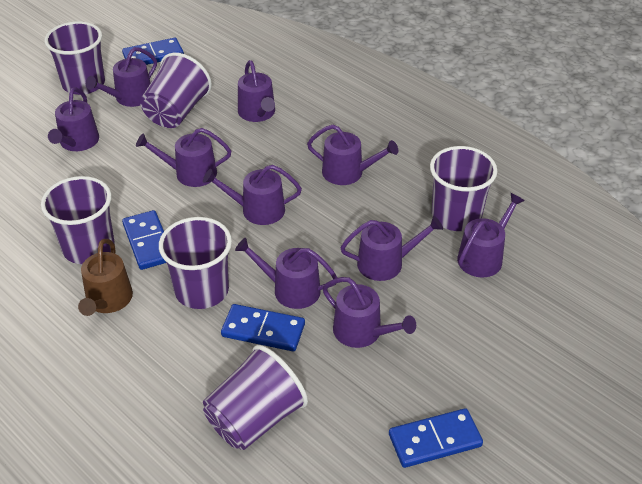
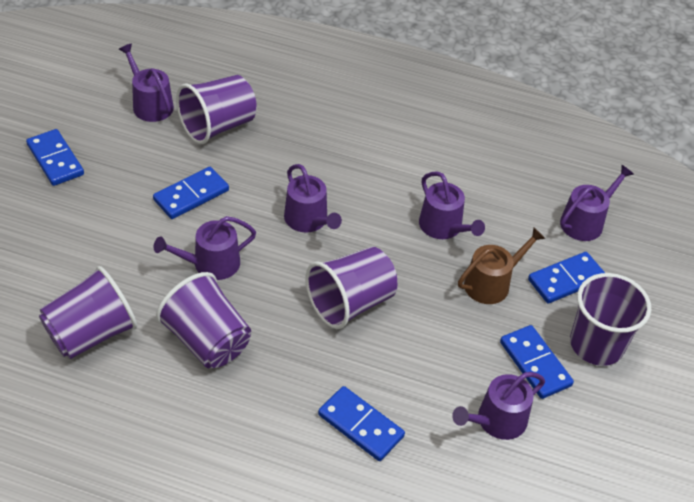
blue domino: 4 -> 5
purple cup: 6 -> 5
purple watering can: 10 -> 6

